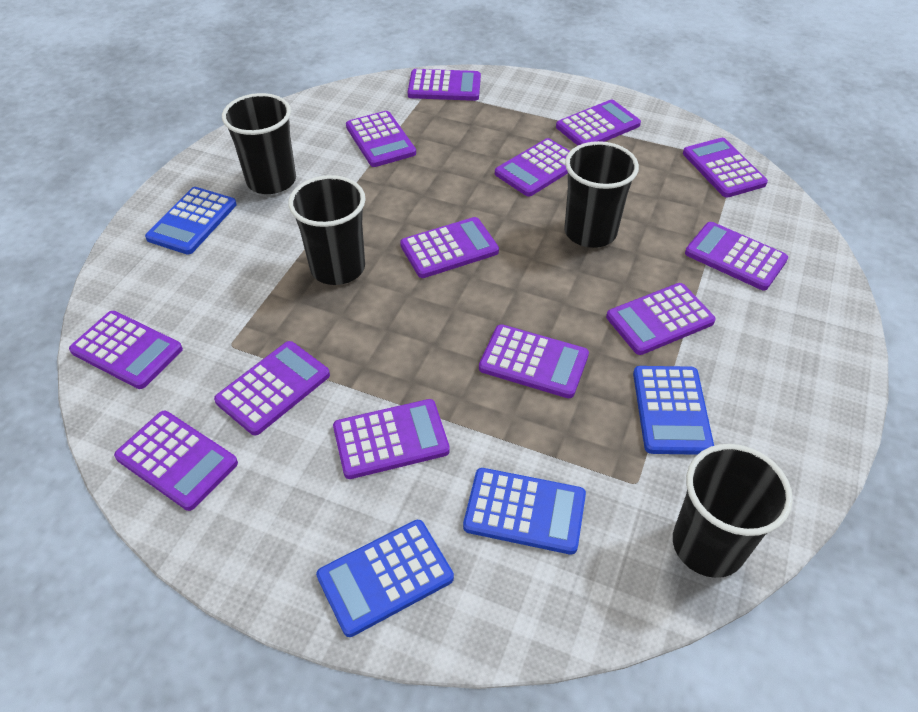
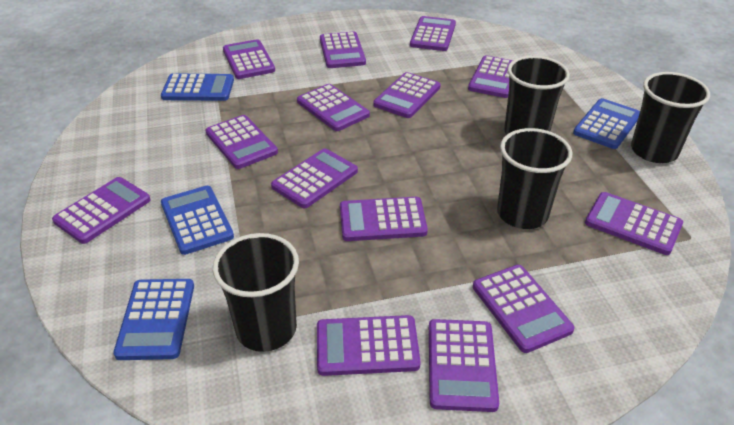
purple calculator: 13 -> 14

